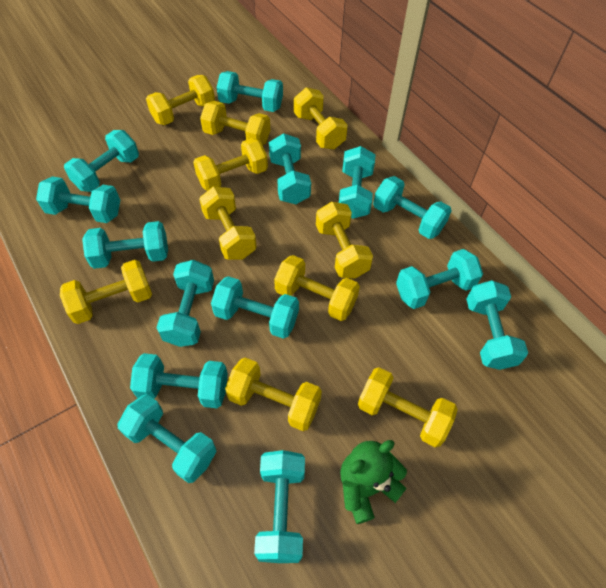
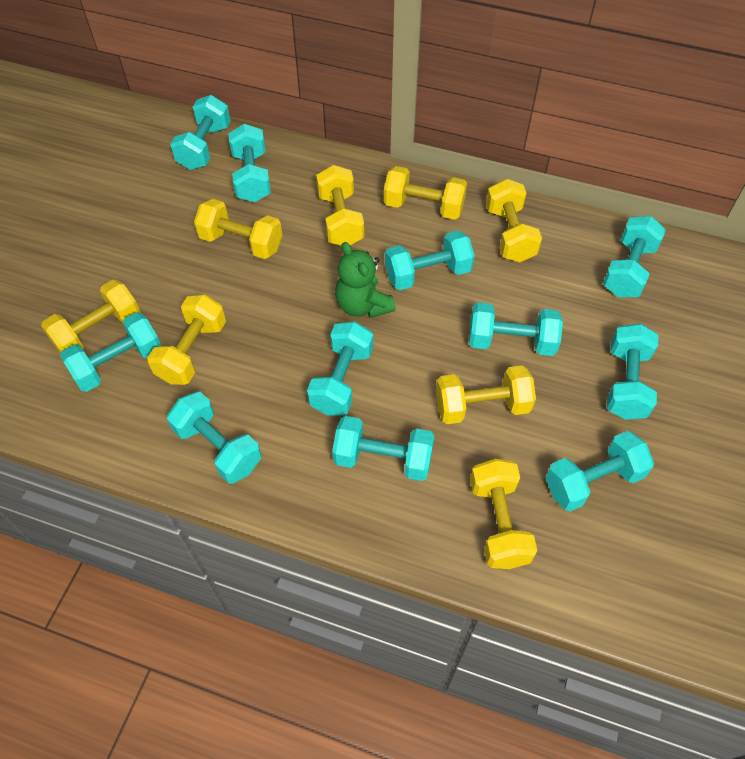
turquoise dumbbell: 14 -> 11
yellow dumbbell: 10 -> 8

